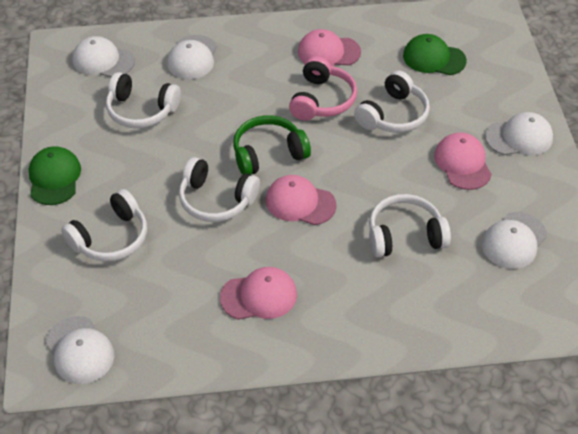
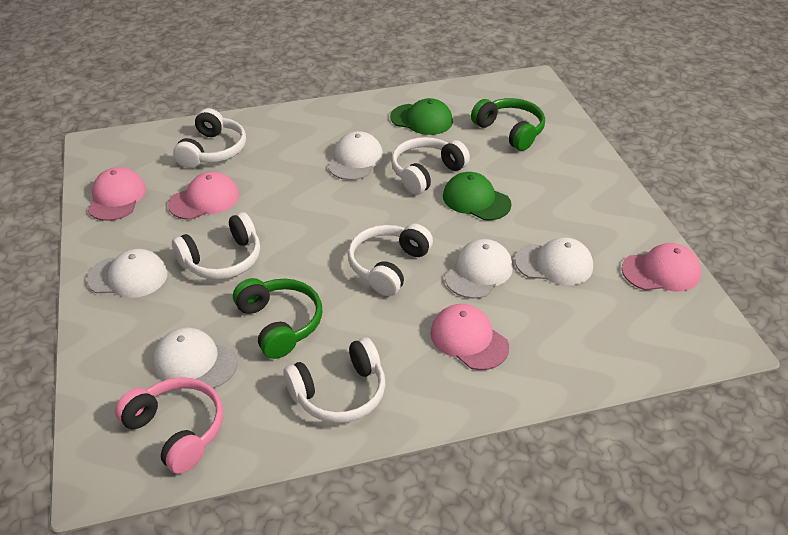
green headphones: 1 -> 2

